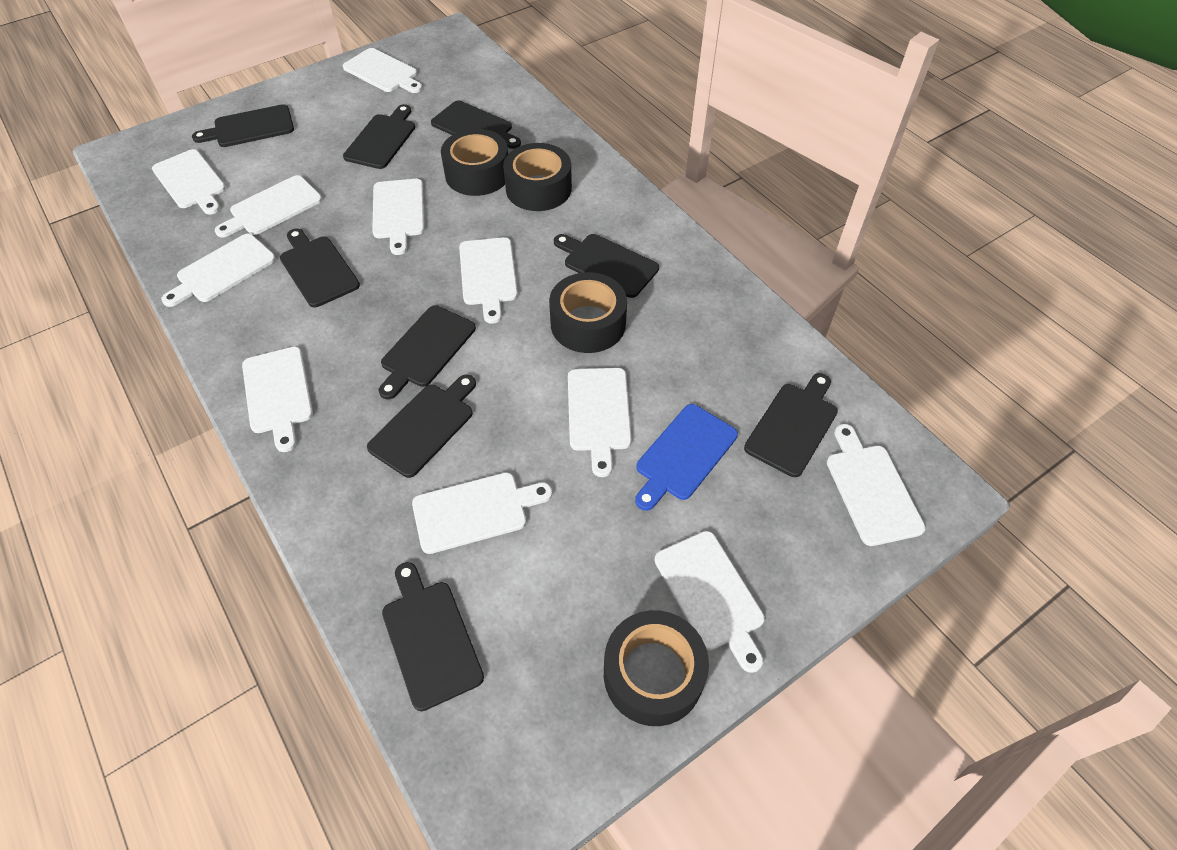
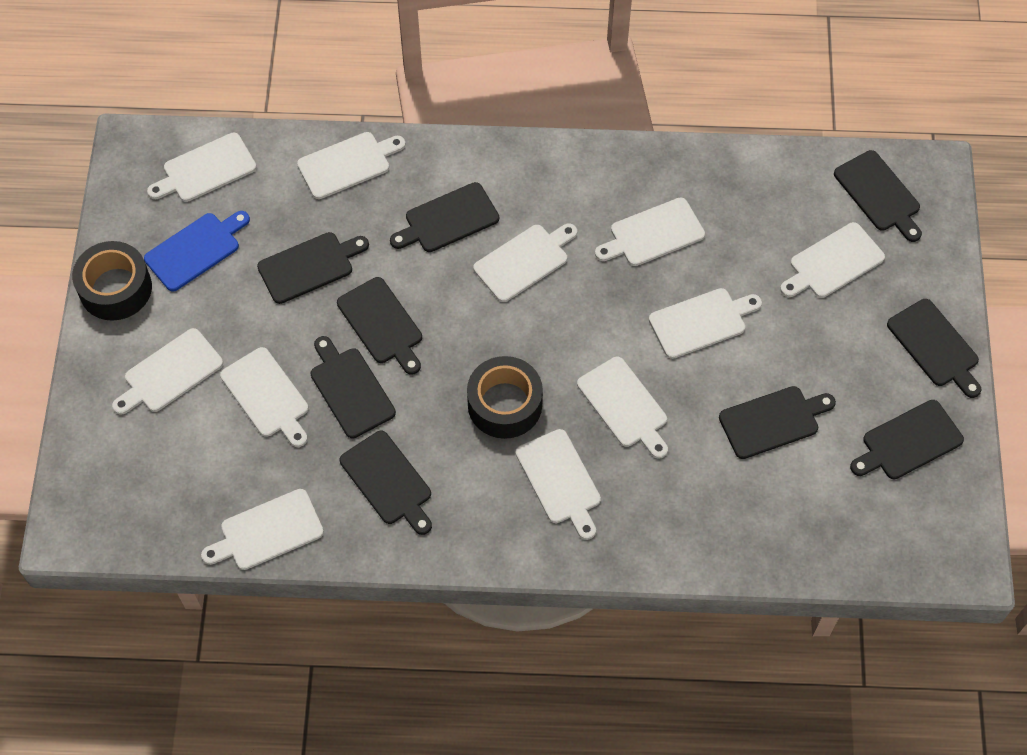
black tape: 4 -> 2

